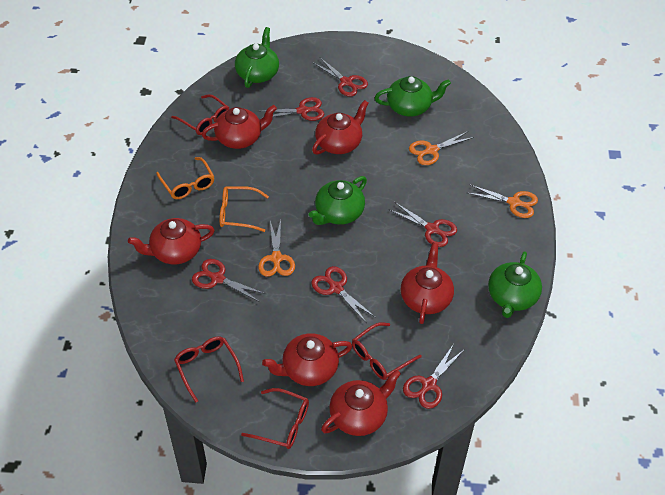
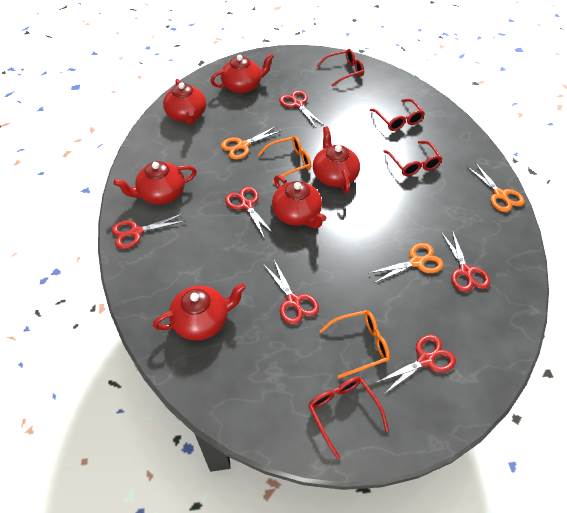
green teapot: 4 -> 0

